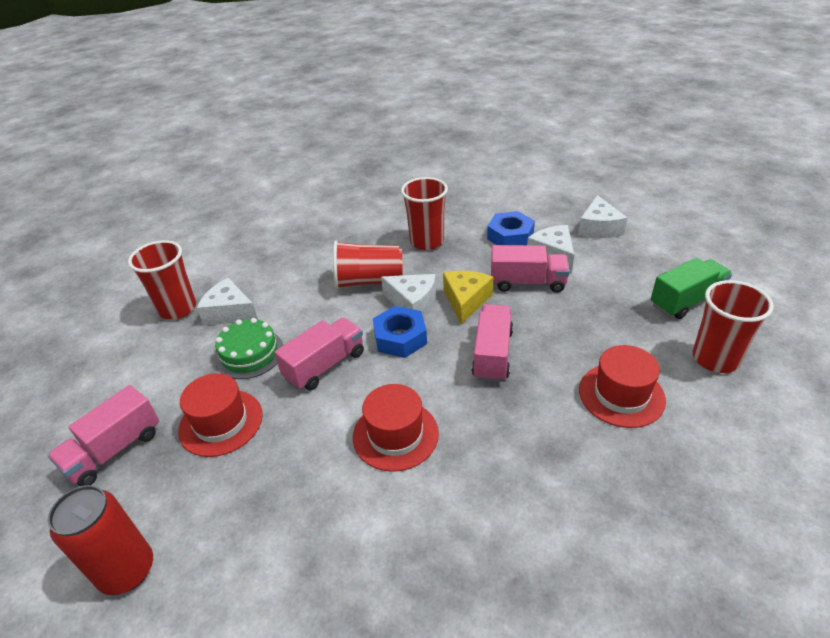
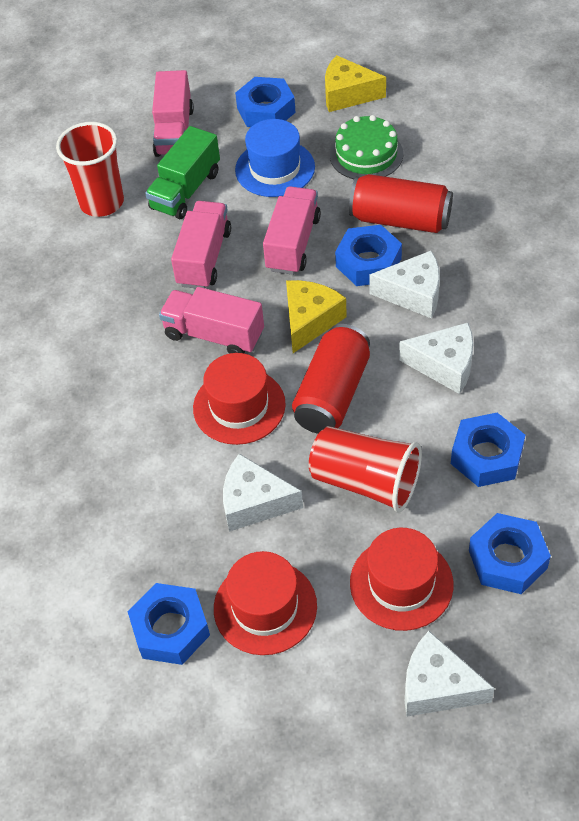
blue hat: 0 -> 1
blue nut: 2 -> 5
red can: 1 -> 2
red cup: 4 -> 2
yellow cheese: 1 -> 2

